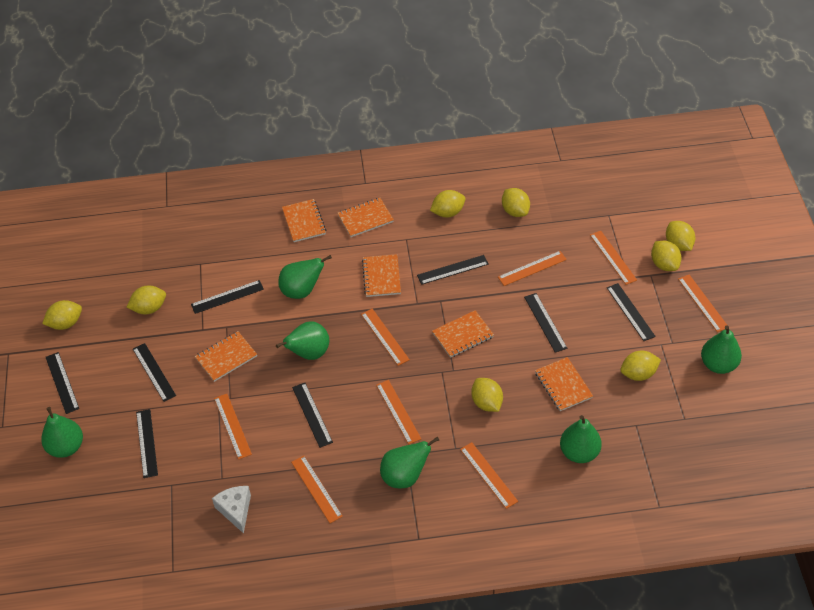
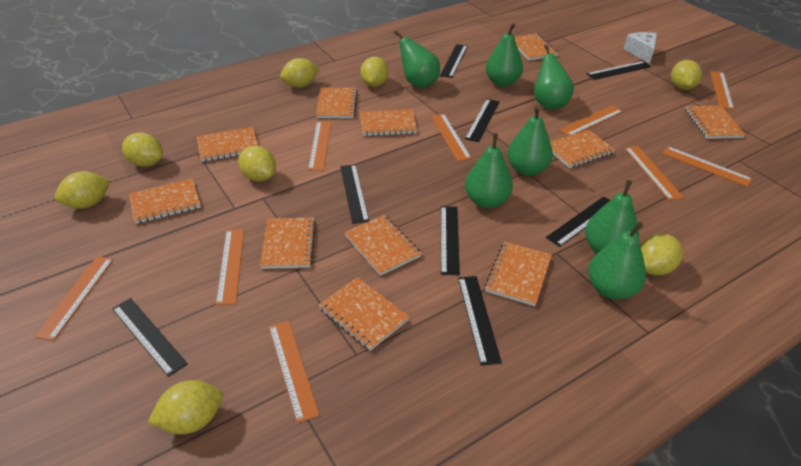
green pear: 6 -> 7
orange notebook: 6 -> 11
orange ruler: 8 -> 9

